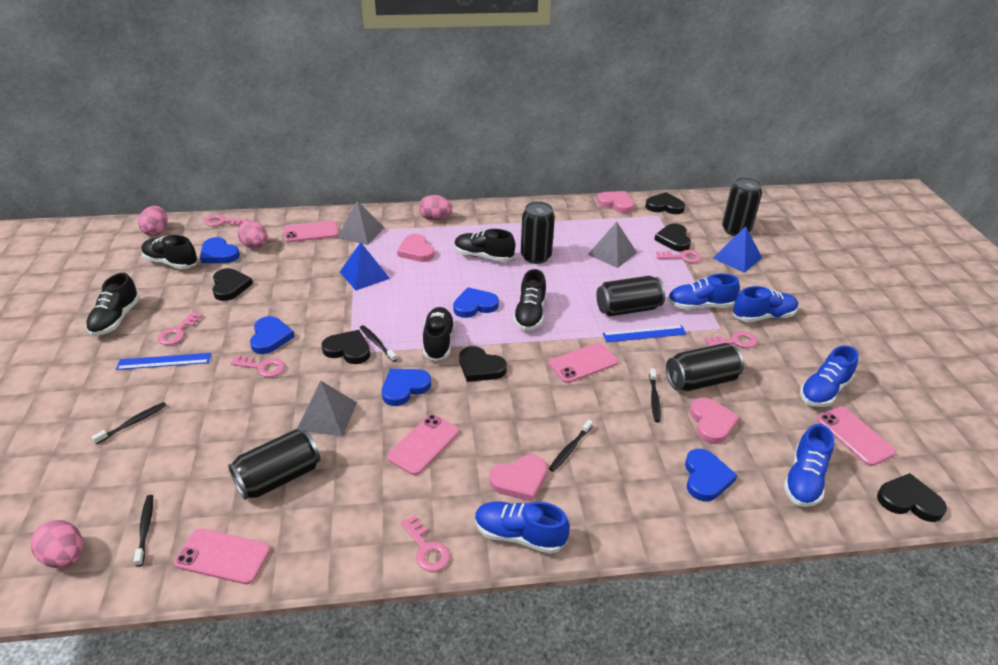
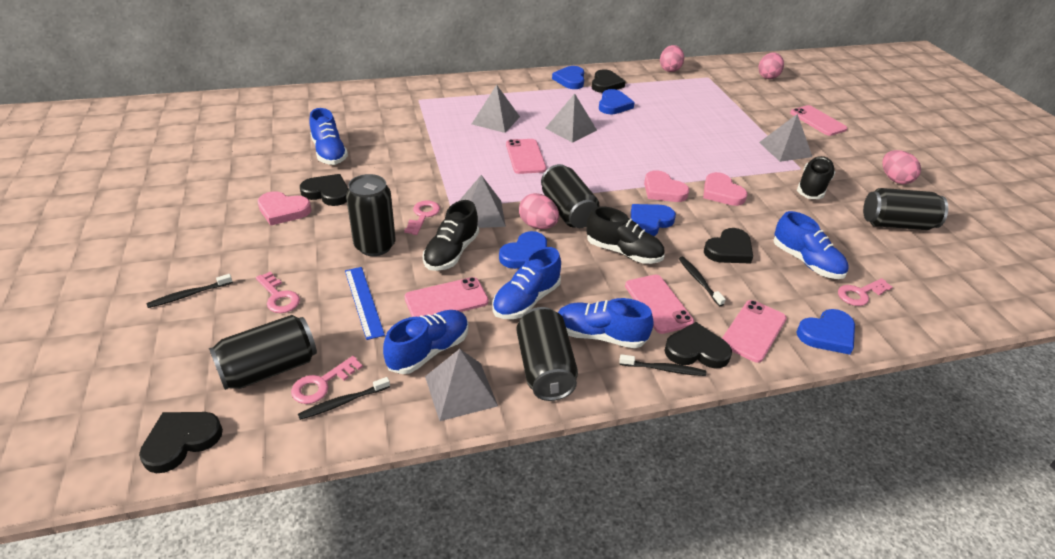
black heart: 6 -> 5
black shoe: 5 -> 3
black toothbrush: 5 -> 4
blue pyramid: 2 -> 0
blue ruler: 2 -> 1
grey pyramid: 3 -> 5
pink heart: 4 -> 3
pink key: 6 -> 4

